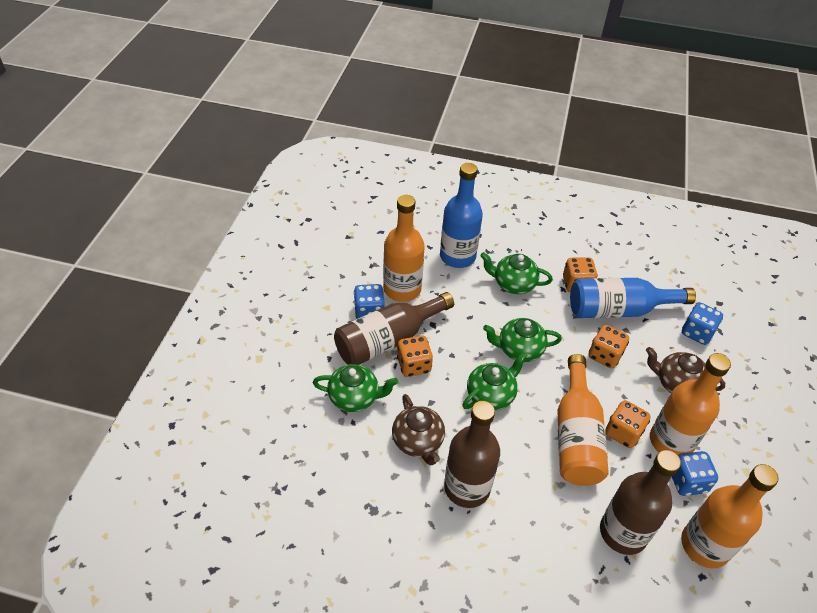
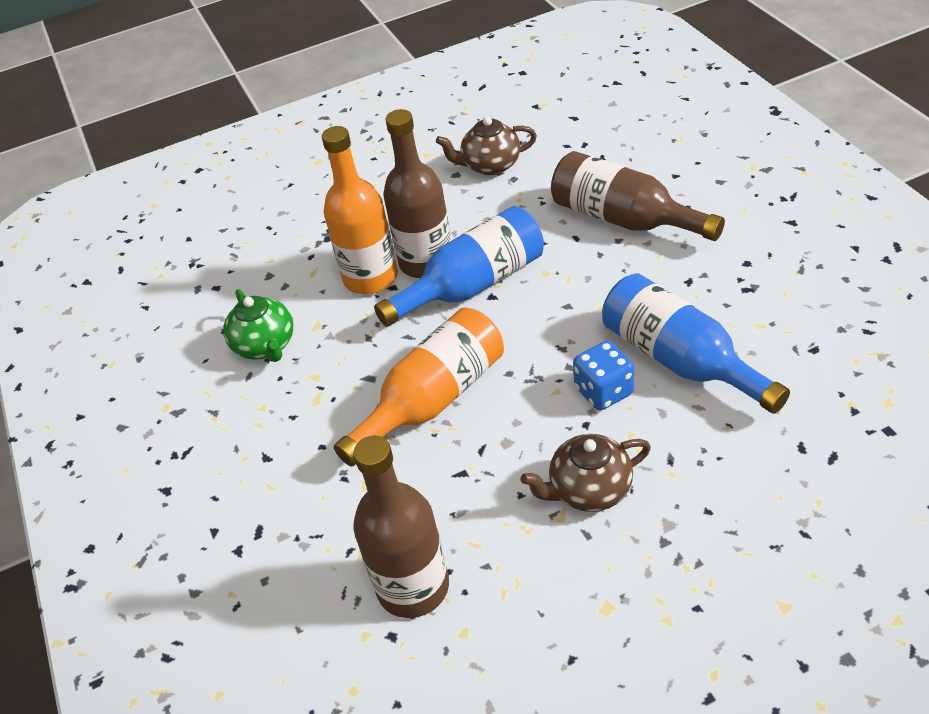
blue dice: 3 -> 1
green teapot: 4 -> 1
orange bottle: 4 -> 2
orange dice: 4 -> 0

